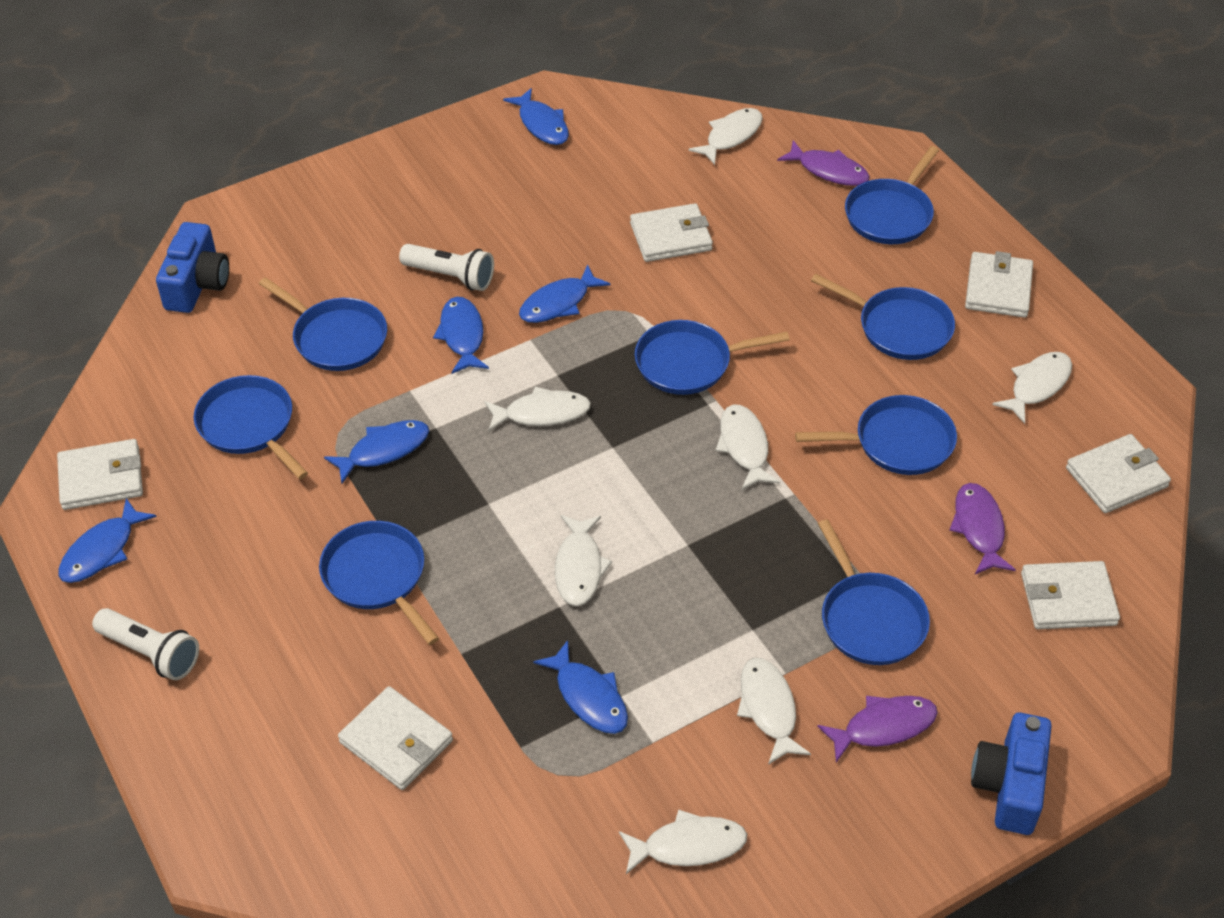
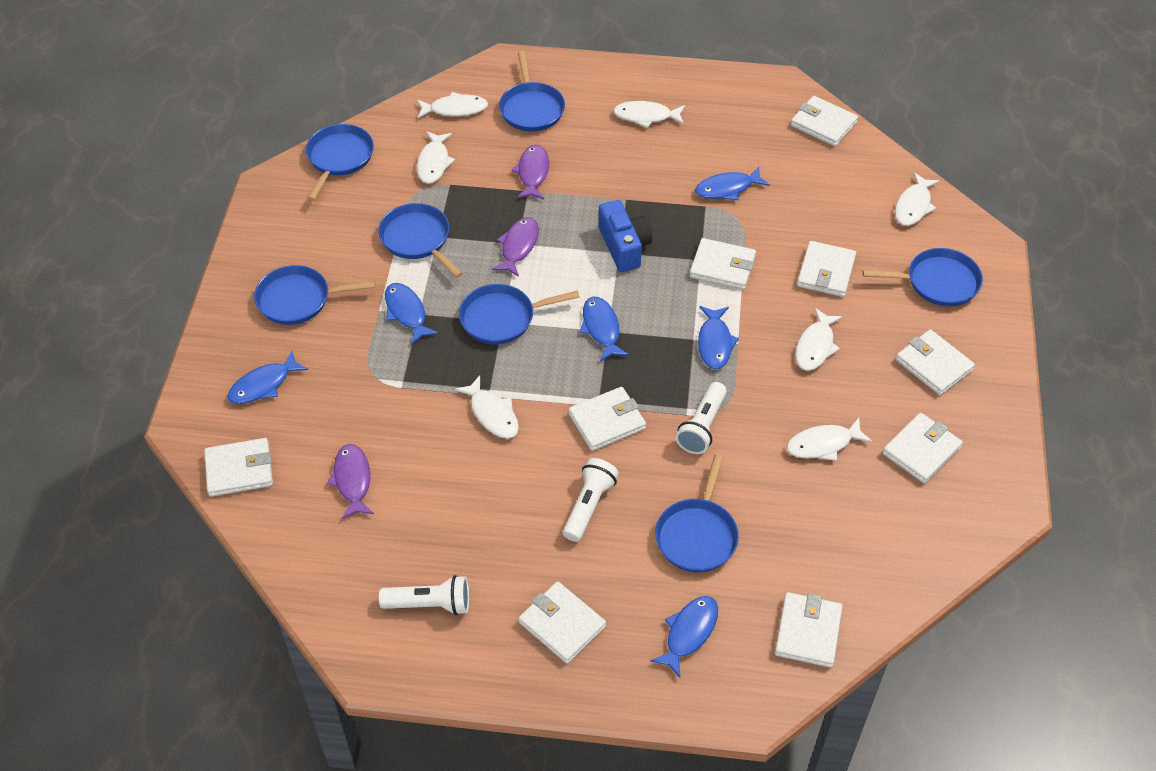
blue camera: 2 -> 1
blue pan: 8 -> 7
white flashlight: 2 -> 3
white wallet: 6 -> 9

